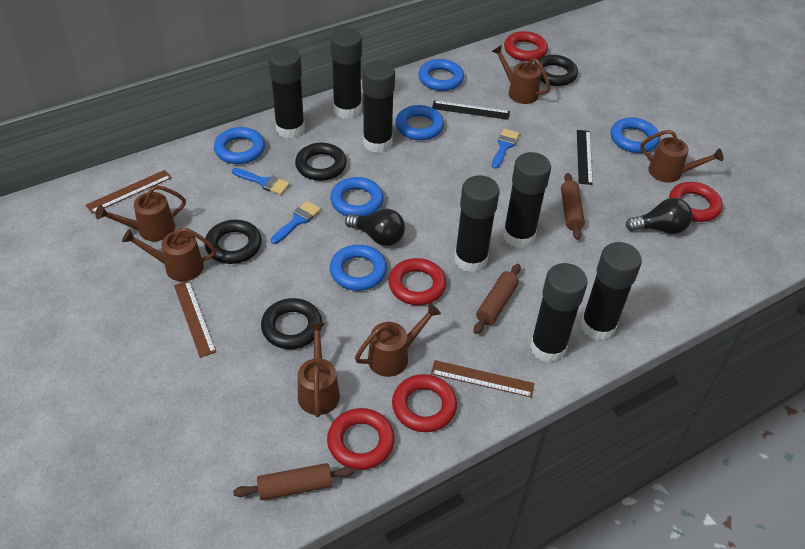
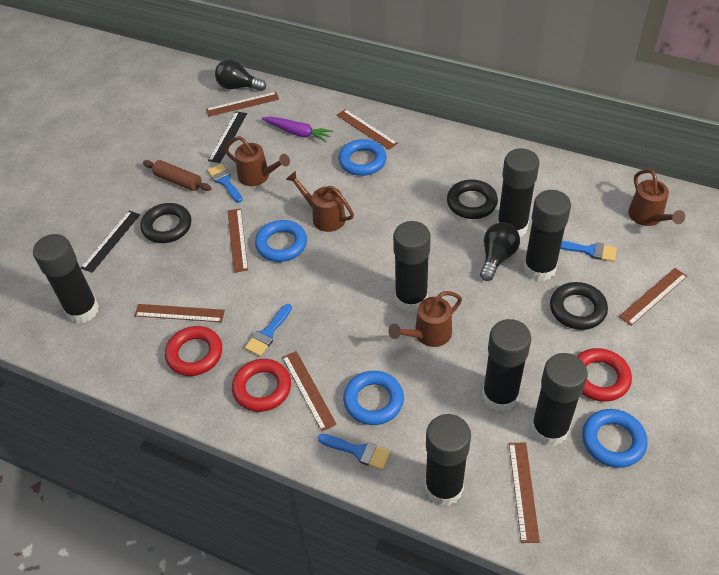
black ring: 4 -> 3
blue brush: 3 -> 4
blue ring: 6 -> 4
brown rolling pin: 3 -> 1
brown ruler: 3 -> 7
brown watering can: 6 -> 4
purple carrot: 0 -> 1
red ring: 5 -> 3

